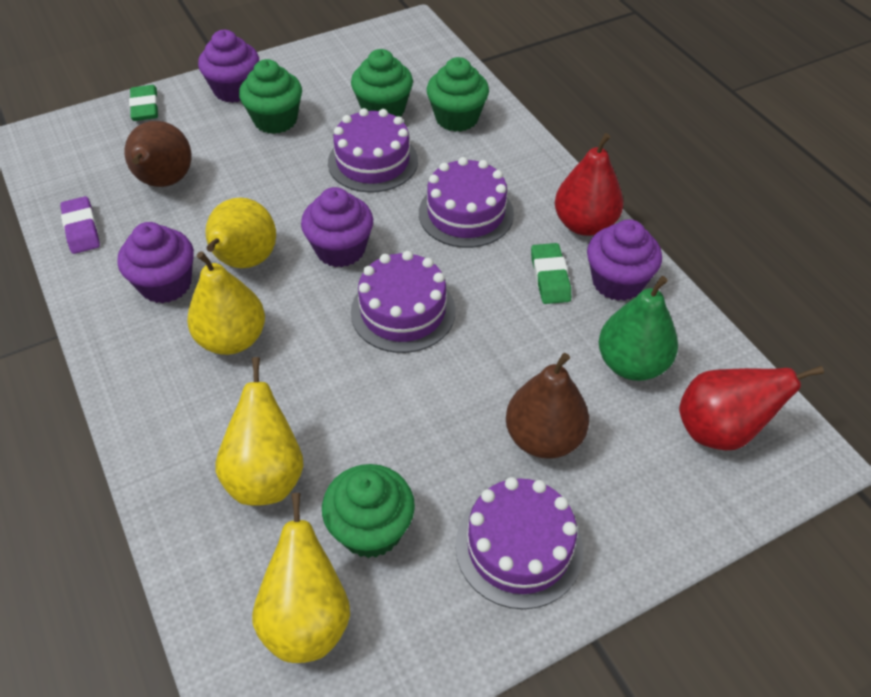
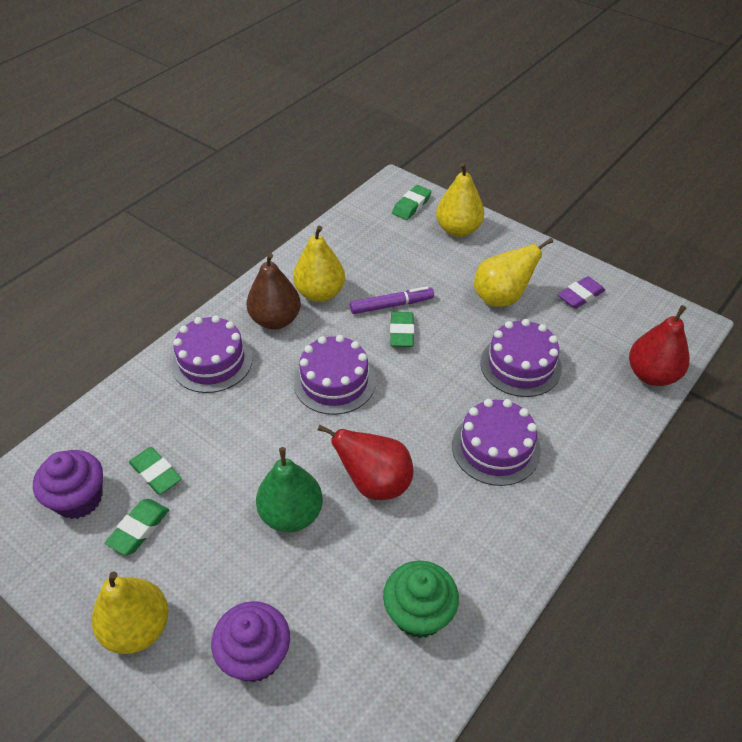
brown pear: 2 -> 1
green cupcake: 4 -> 1
green eraser: 2 -> 4
purple cupcake: 4 -> 2
purple marker: 0 -> 1

